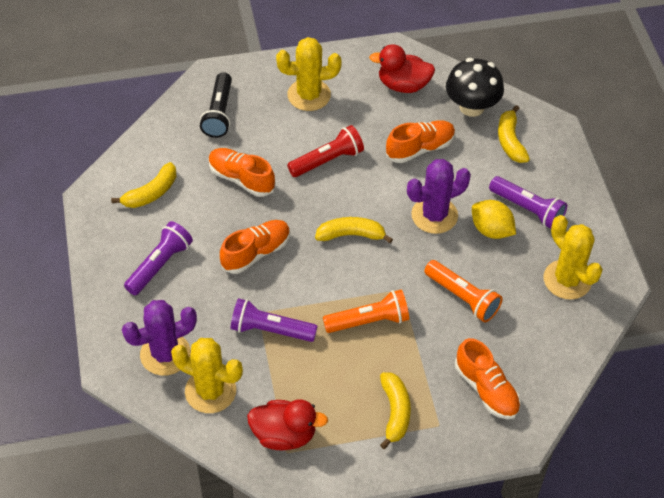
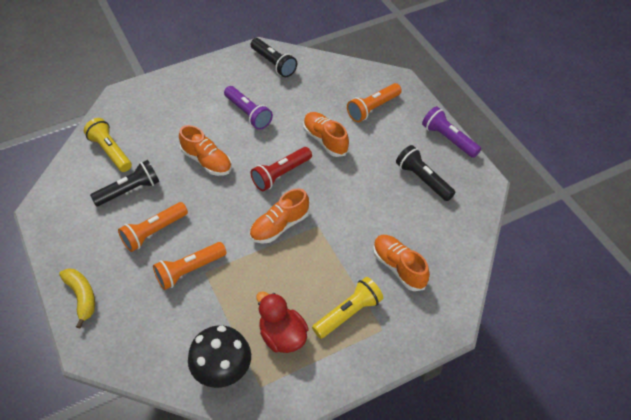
black flashlight: 1 -> 3
orange flashlight: 2 -> 3
purple cactus: 2 -> 0
purple flashlight: 3 -> 2
red duck: 2 -> 1
yellow banana: 4 -> 1
yellow cactus: 3 -> 0
yellow flashlight: 0 -> 2
yellow lemon: 1 -> 0

